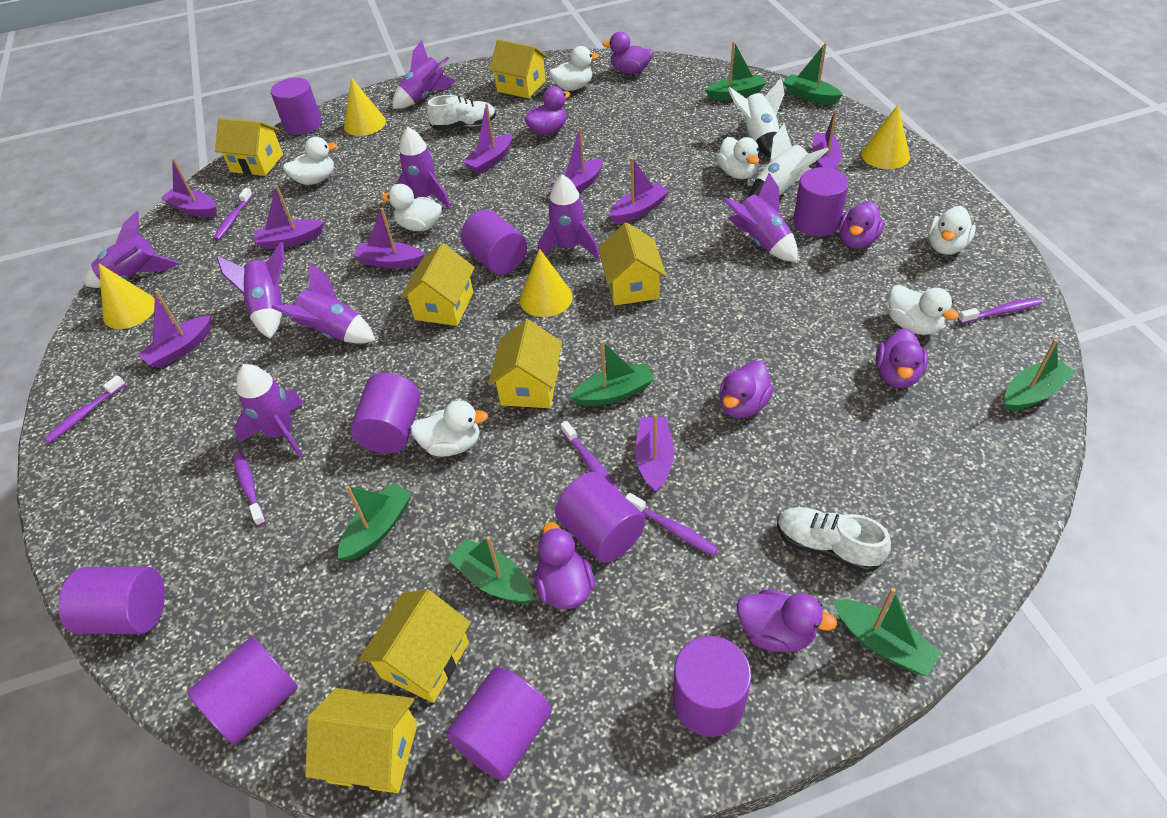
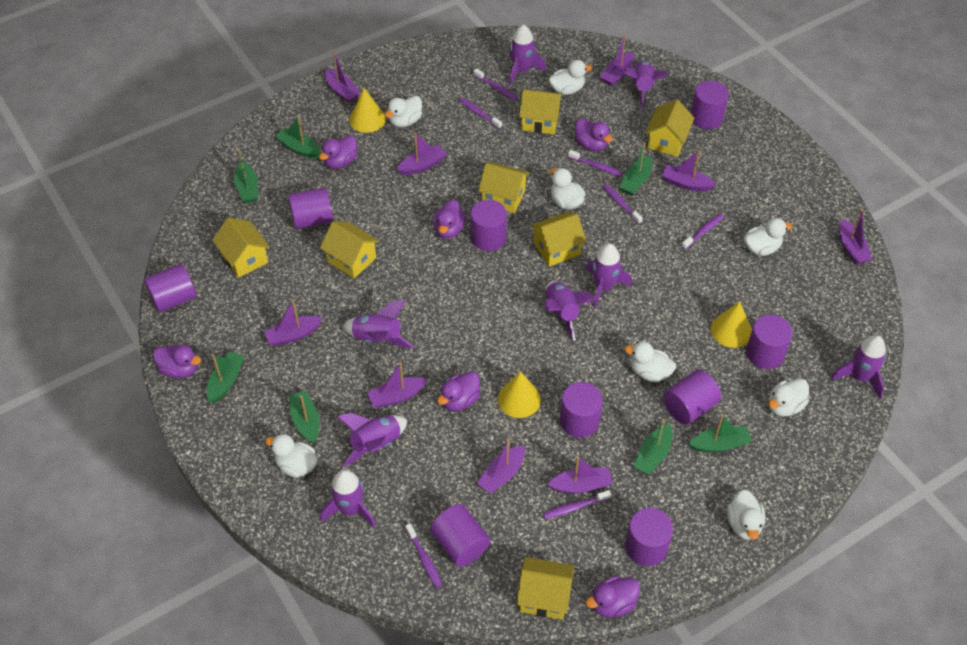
purple duck: 7 -> 6
purple toothbrush: 6 -> 7
white duck: 7 -> 8
white rocket: 2 -> 0
white shoe: 2 -> 0
yellow cone: 4 -> 3

